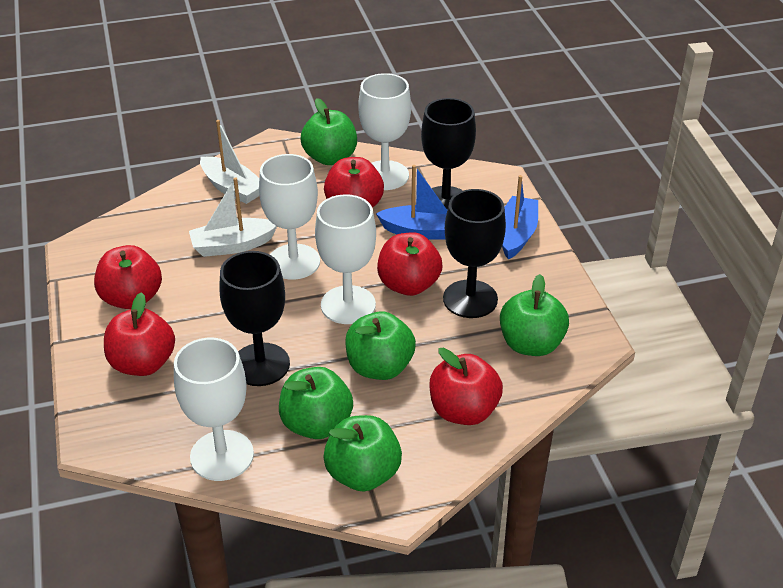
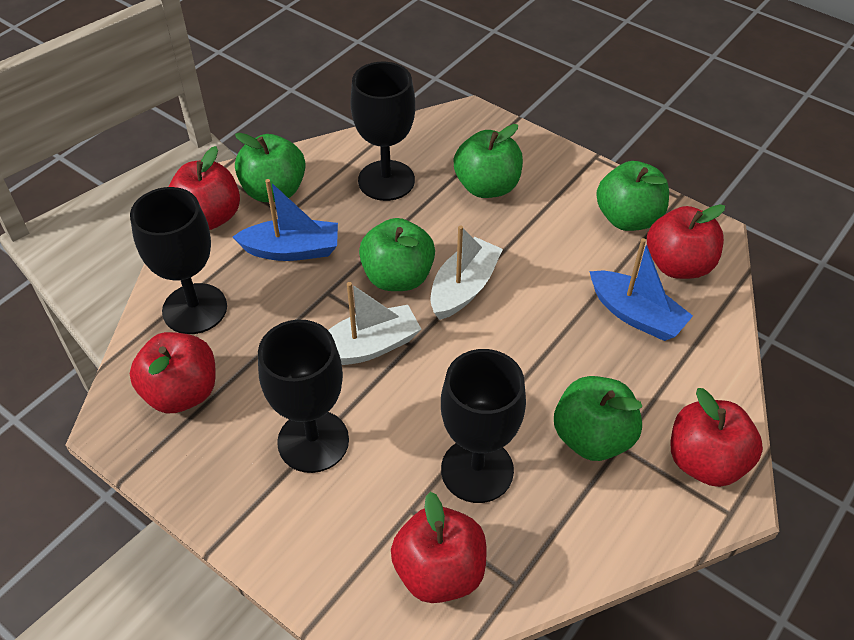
black goblet: 3 -> 4
white goblet: 4 -> 0

